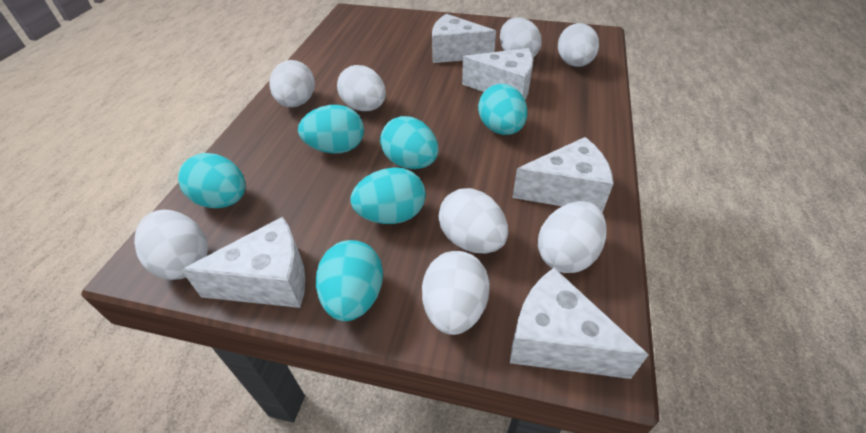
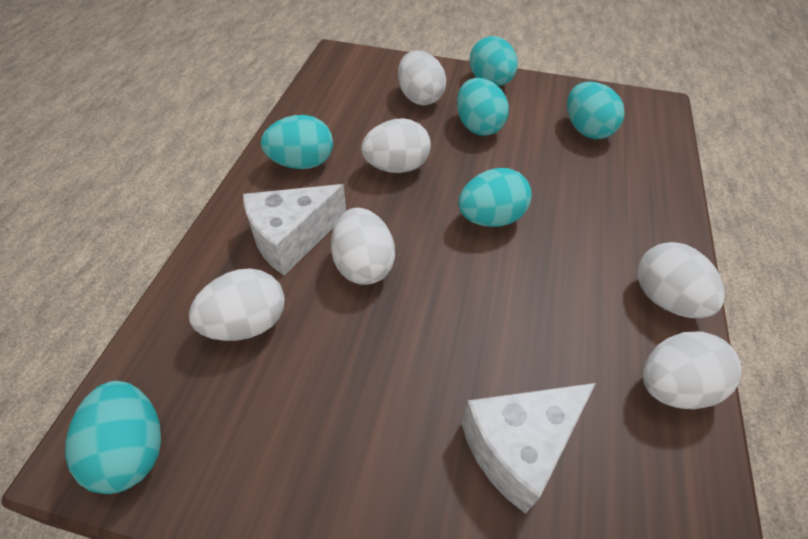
white cheese: 5 -> 2
white egg: 8 -> 6

